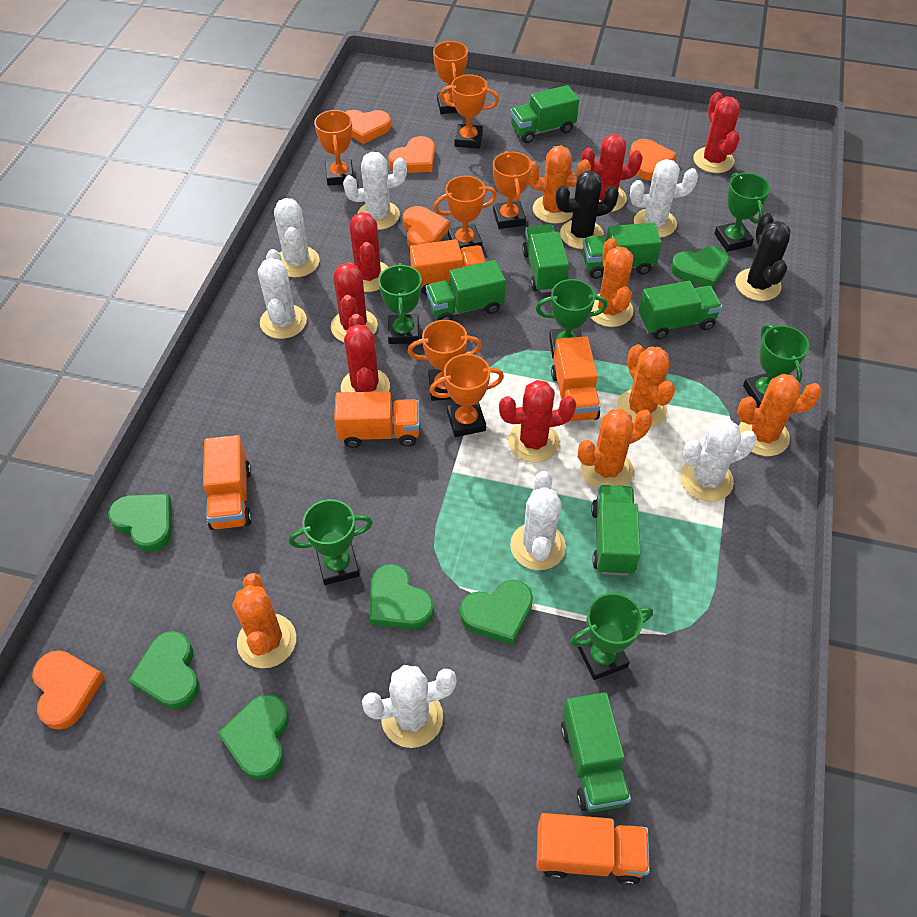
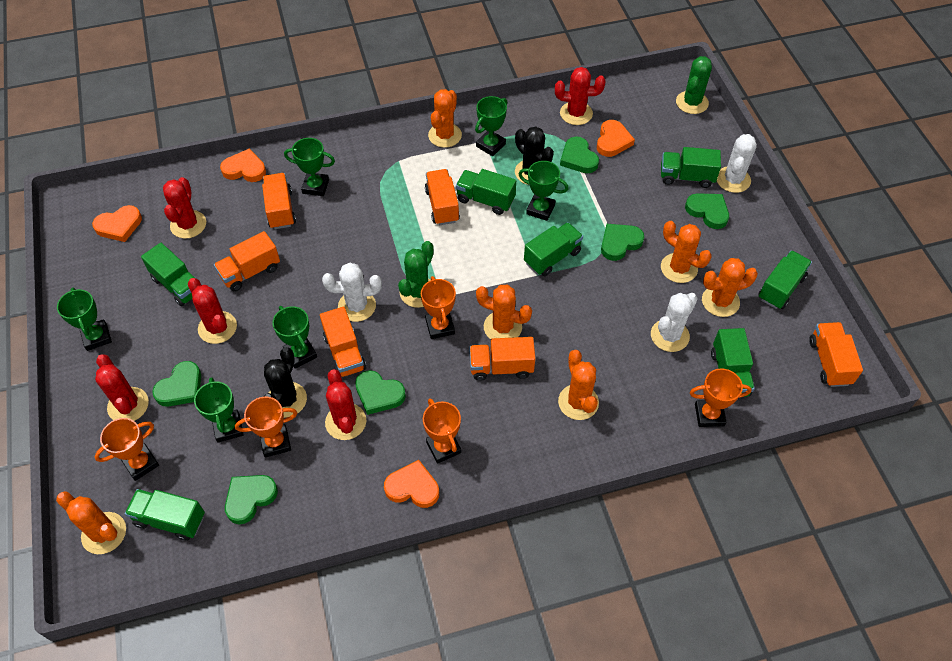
green cactus: 0 -> 2
orange heart: 5 -> 4
orange trophy: 7 -> 5
orange truck: 5 -> 6
red cactus: 6 -> 5
white cactus: 7 -> 3

